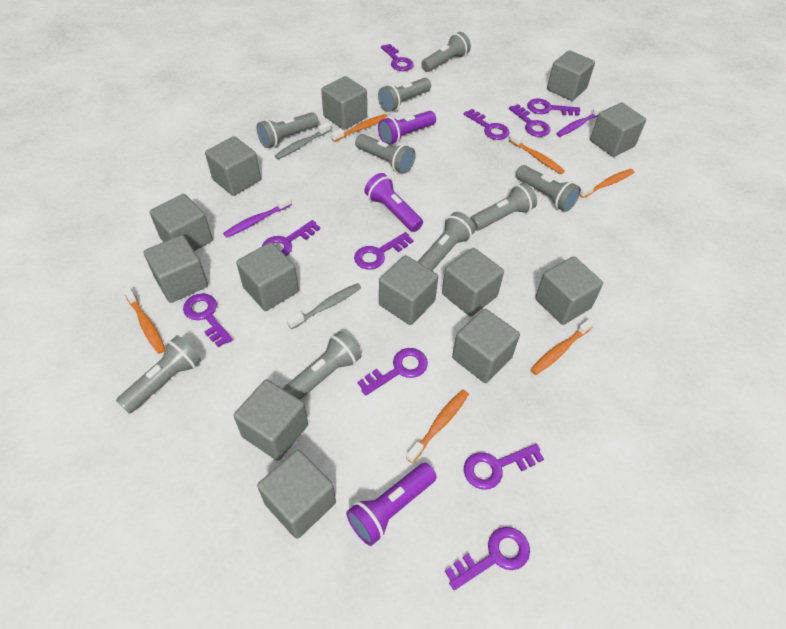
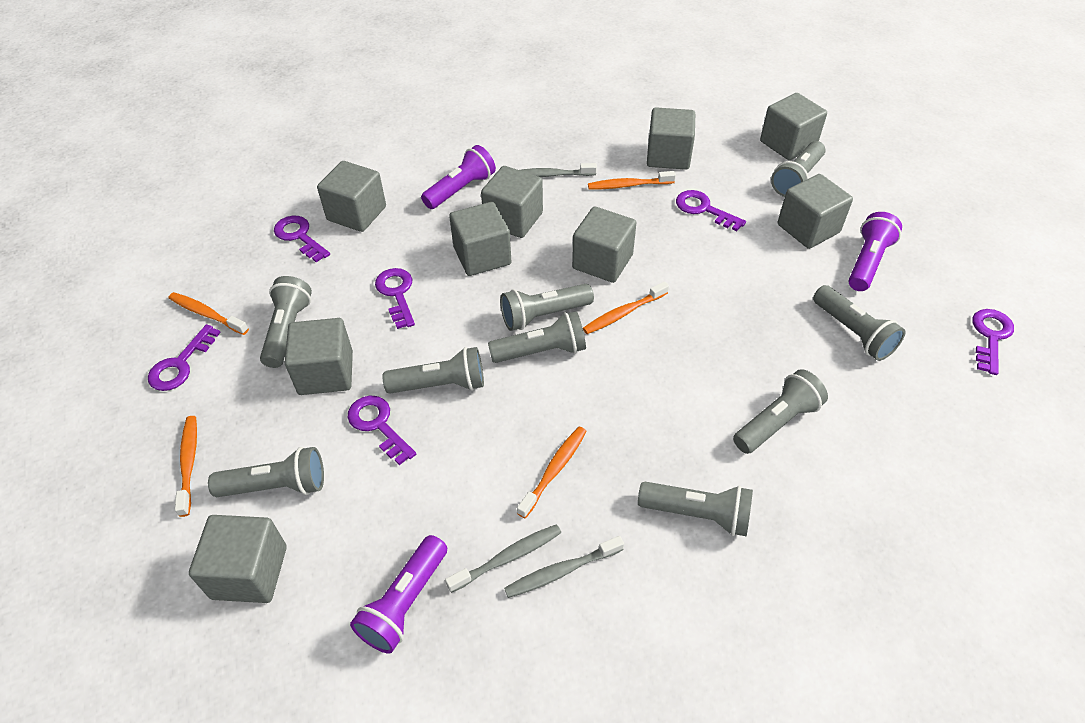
grey cube: 13 -> 9
grey toothbrush: 2 -> 3
orange toothbrush: 6 -> 5
purple key: 10 -> 6
purple toothbrush: 2 -> 0

